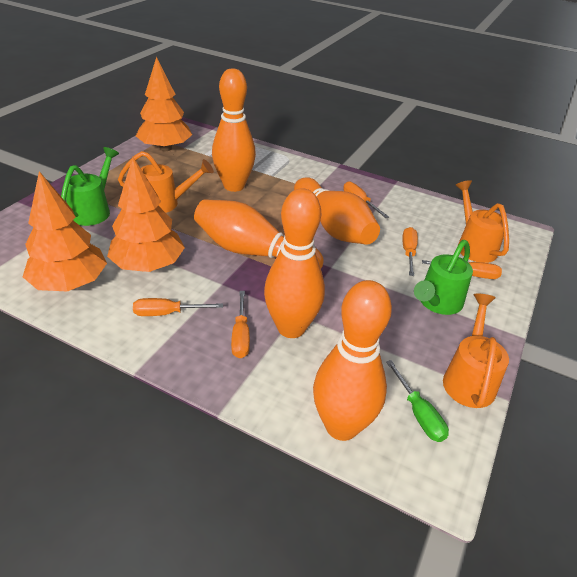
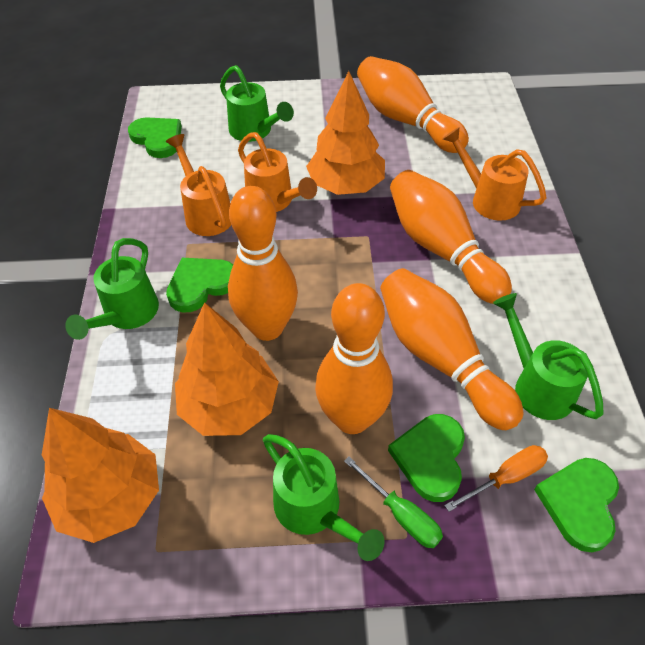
green heart: 0 -> 4
green watering can: 2 -> 4
orange screwdriver: 5 -> 1

